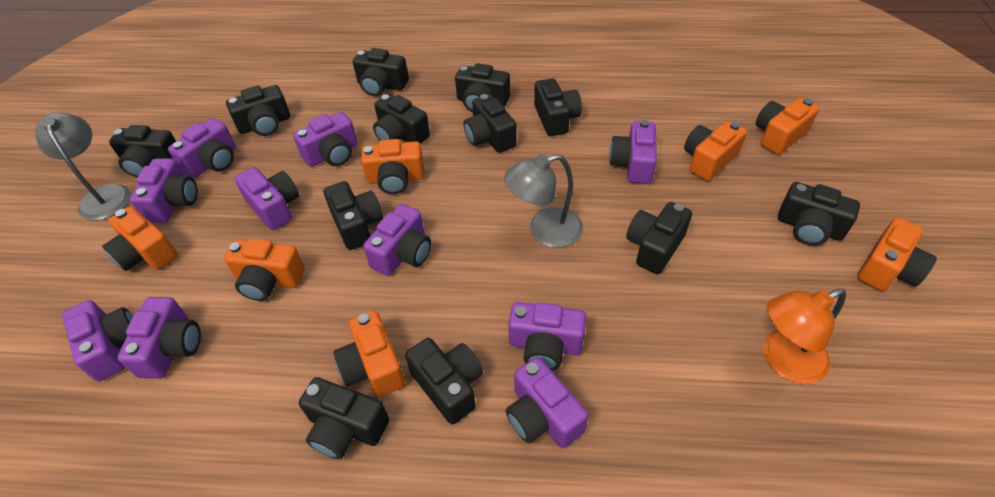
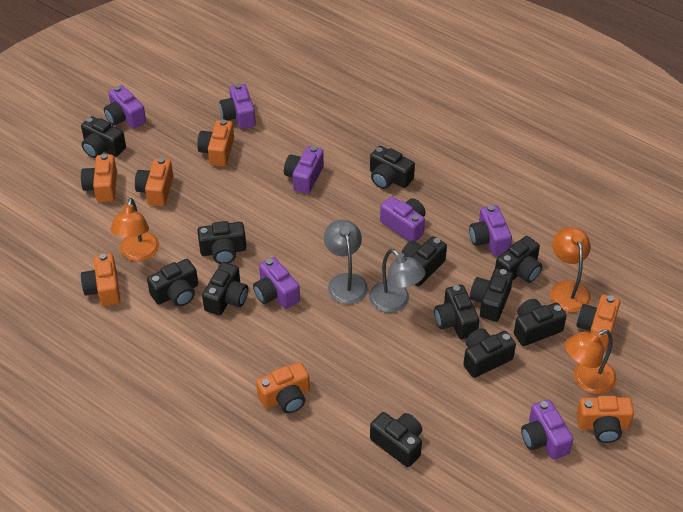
orange lamp: 1 -> 3
purple camera: 10 -> 7

